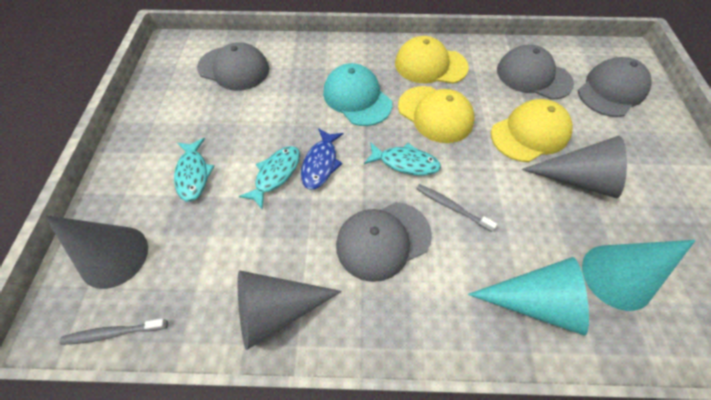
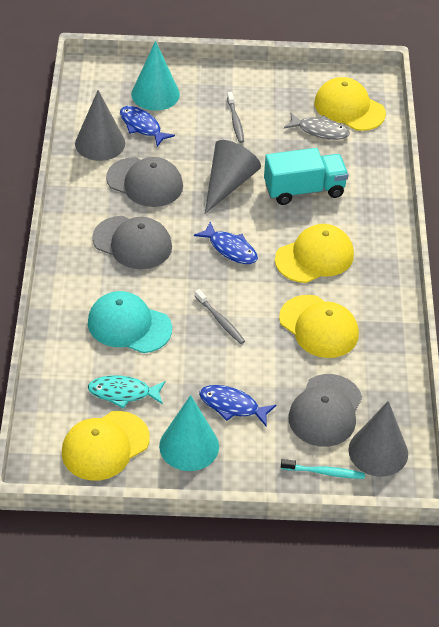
blue fish: 1 -> 3
grey cap: 4 -> 3
grey fish: 0 -> 1
turquoise fish: 3 -> 1
turquoise toothbrush: 0 -> 1
turquoise truck: 0 -> 1
yellow cap: 3 -> 4

